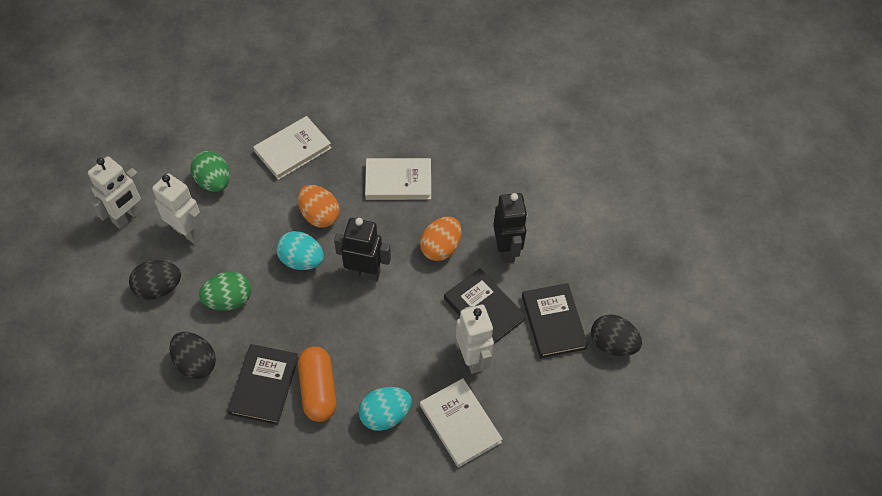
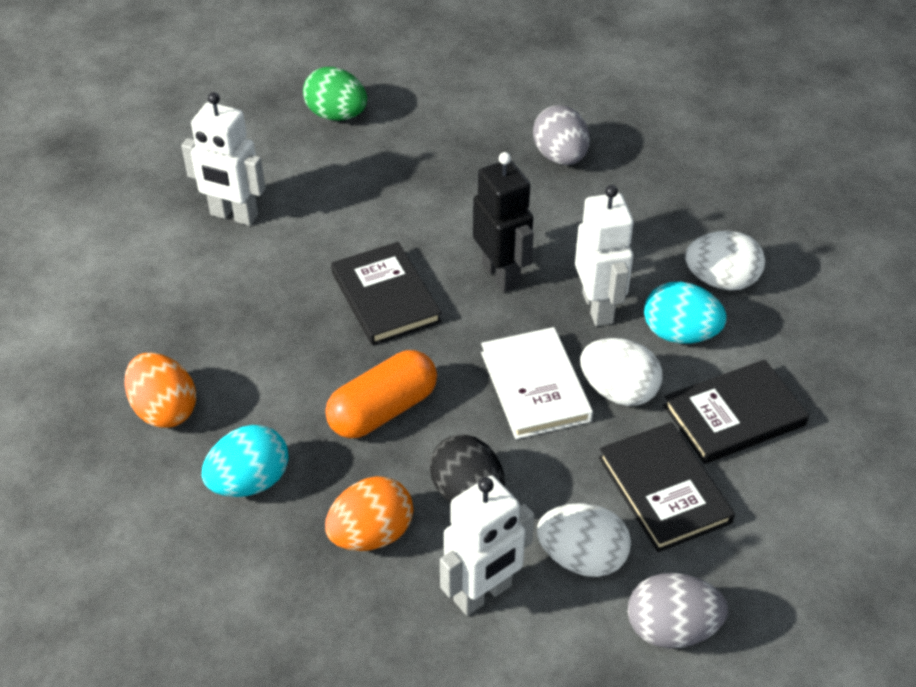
black egg: 3 -> 1
black robot: 2 -> 1
green egg: 2 -> 1
grey egg: 0 -> 2
white book: 3 -> 1
white egg: 0 -> 3

